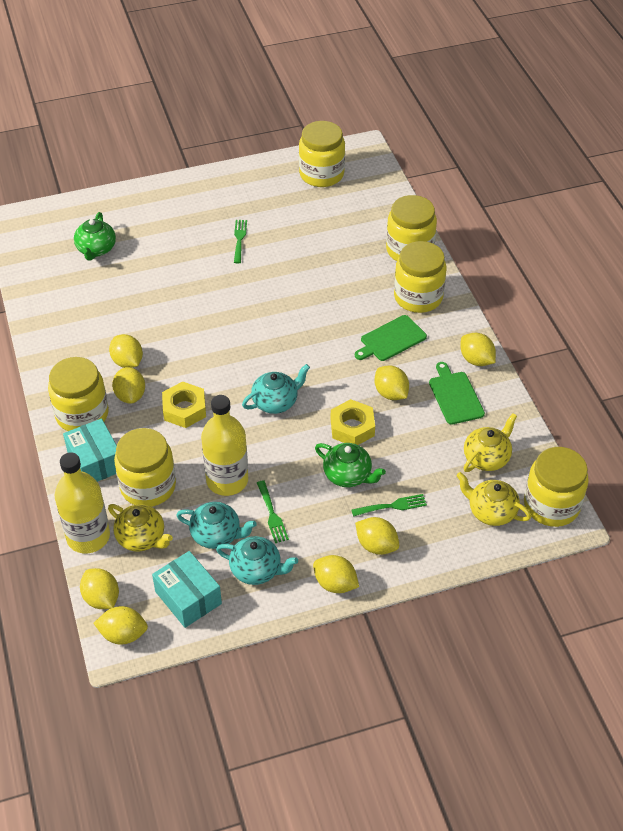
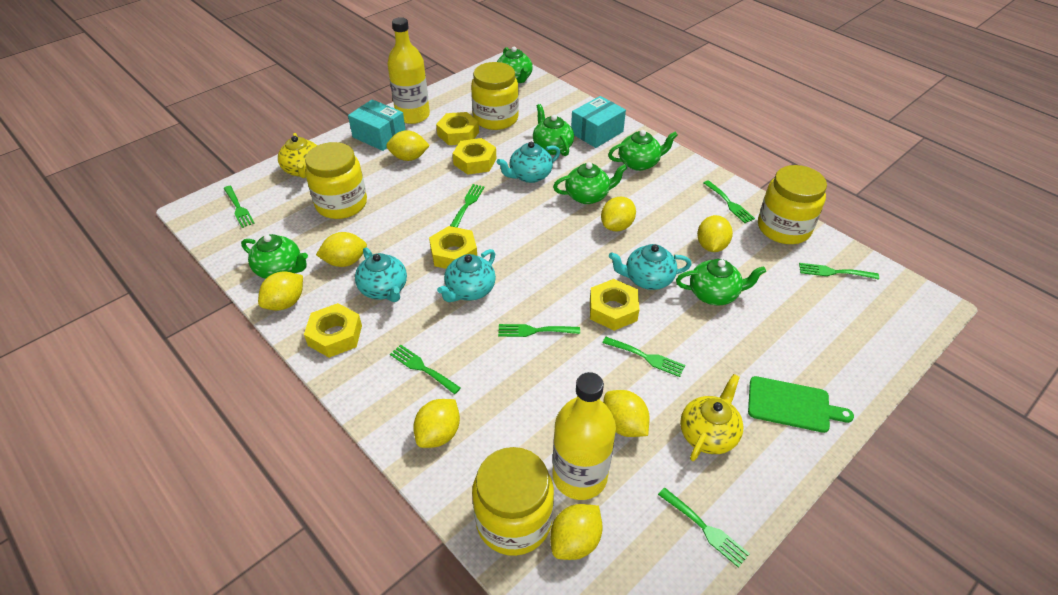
green cutting board: 2 -> 1
green fork: 3 -> 8
green teapot: 2 -> 6
turquoise teapot: 3 -> 4
yellow jar: 6 -> 4
yellow nut: 2 -> 5
yellow teapot: 3 -> 2

